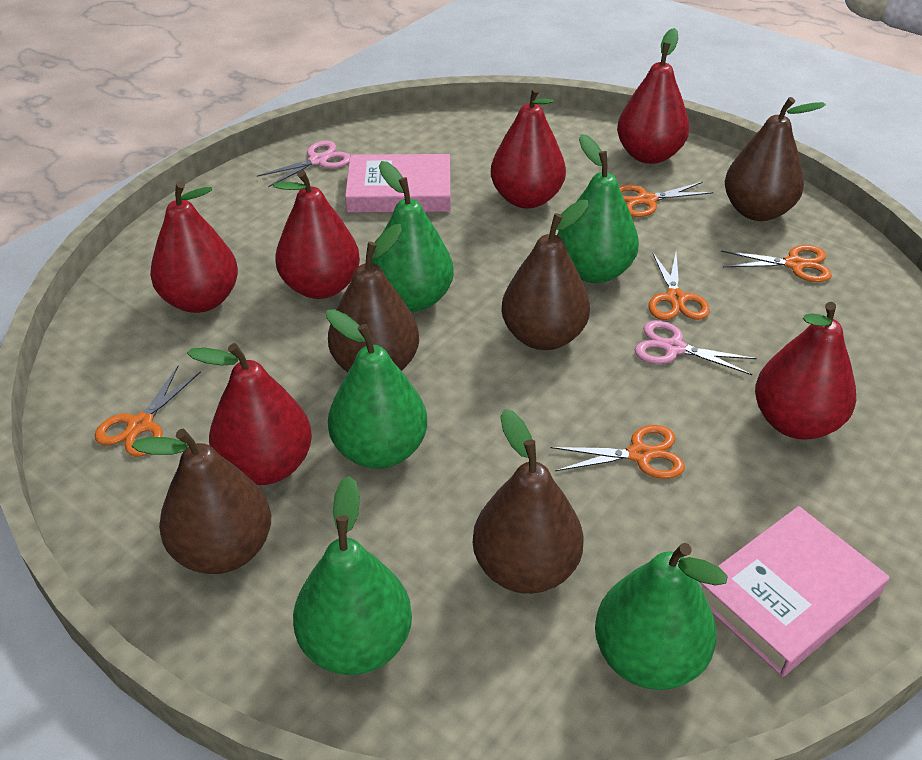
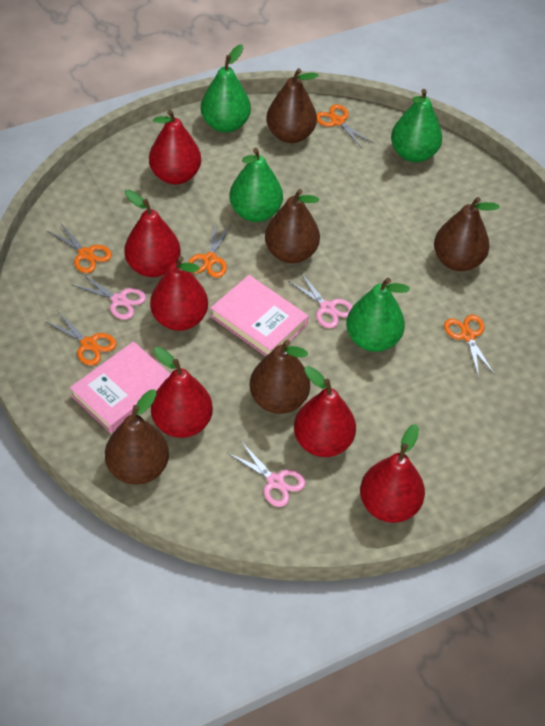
green pear: 5 -> 4
pink scissors: 2 -> 3

